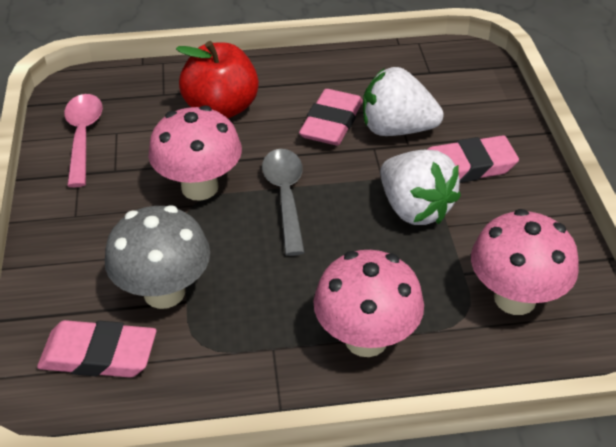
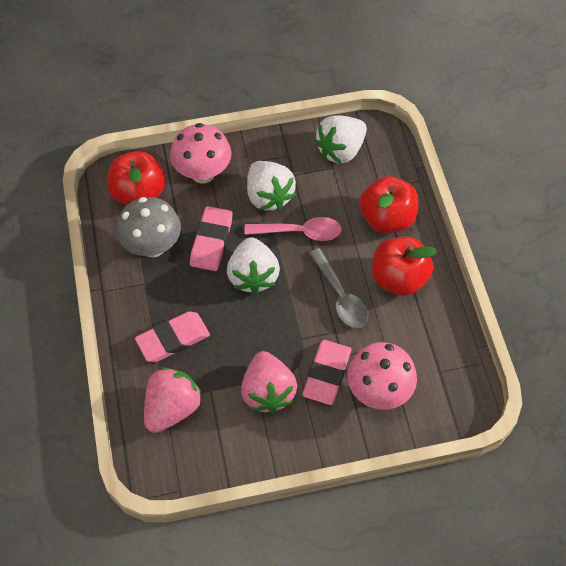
pink mushroom: 3 -> 2
pink strawberry: 0 -> 2
red apple: 1 -> 3
white strawberry: 2 -> 3

